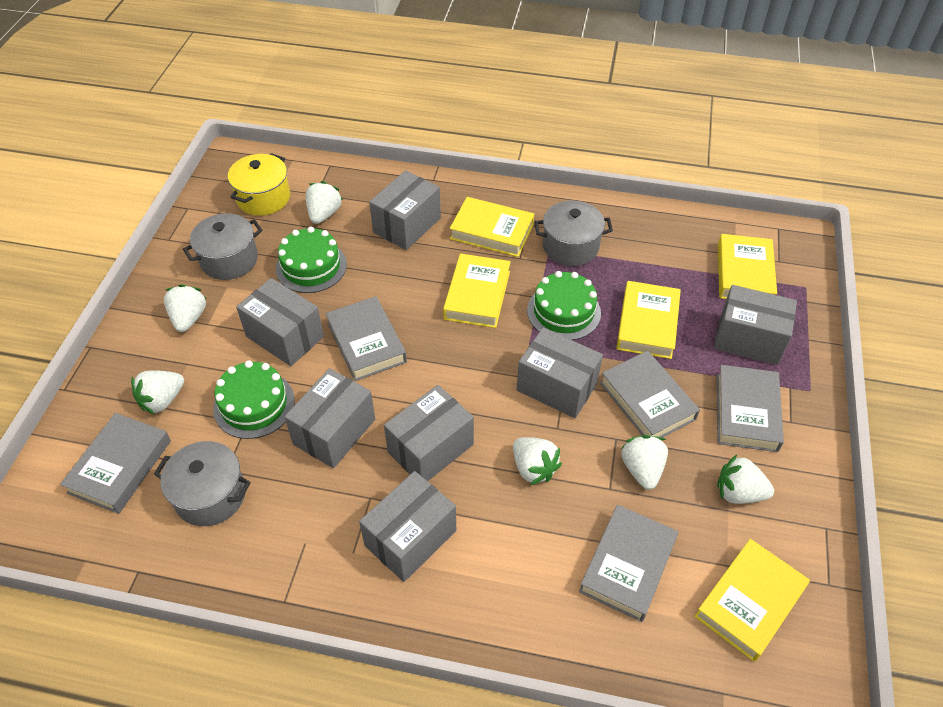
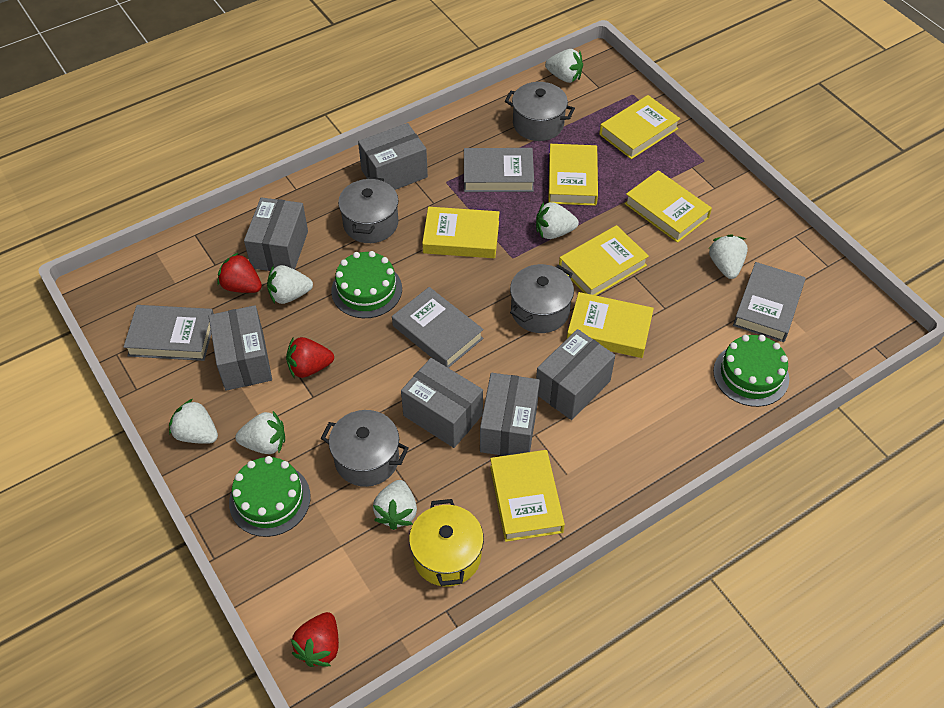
grey book: 5 -> 4
grey box: 7 -> 6
grey pot: 3 -> 4
red strawberry: 0 -> 3
white strawberry: 6 -> 7
yellow book: 5 -> 7

